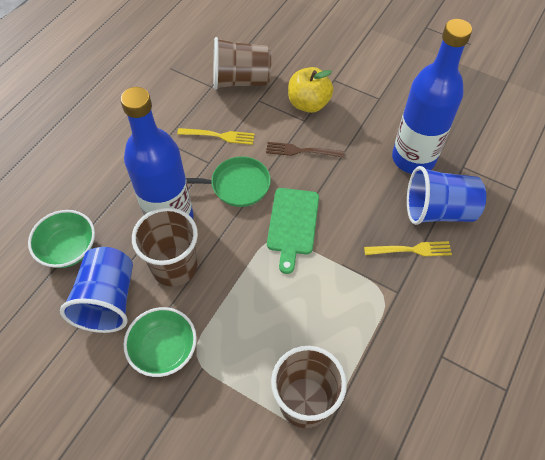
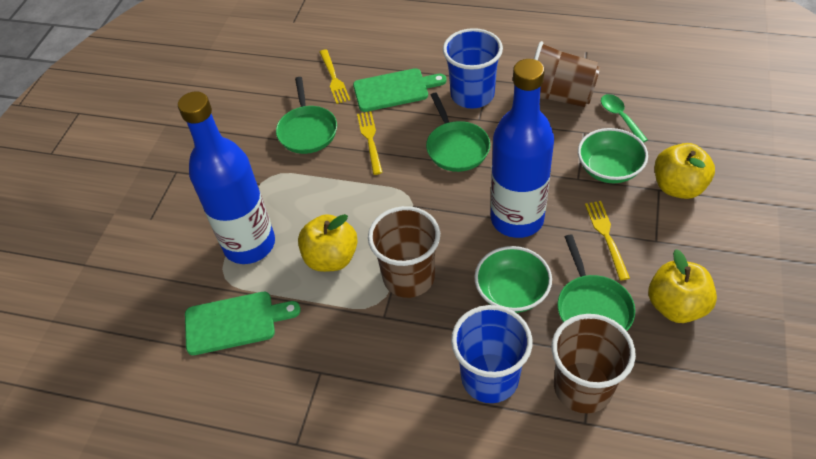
brown fork: 1 -> 0
green cutting board: 1 -> 2
green pan: 1 -> 3
green spoon: 0 -> 1
yellow apple: 1 -> 3
yellow fork: 2 -> 3

